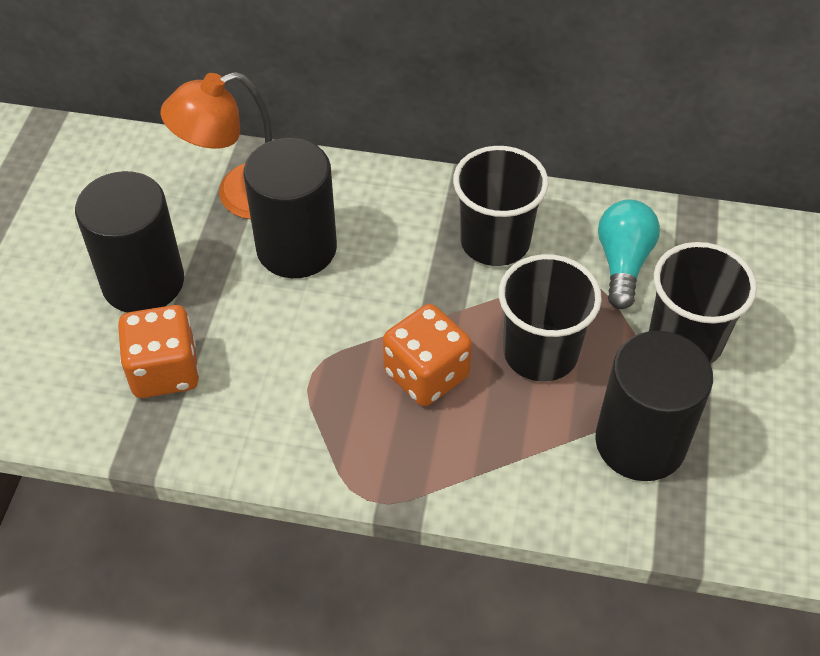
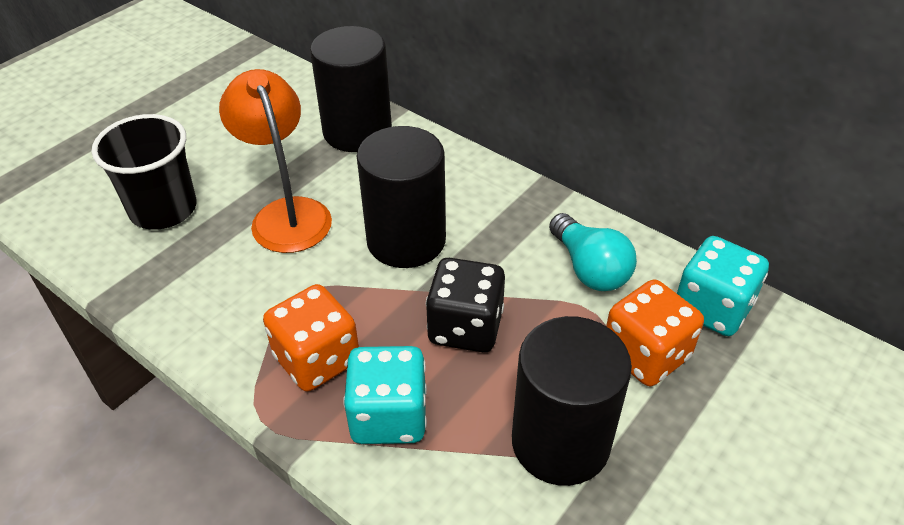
black cup: 3 -> 1
black dice: 0 -> 1
turquoise dice: 0 -> 2

